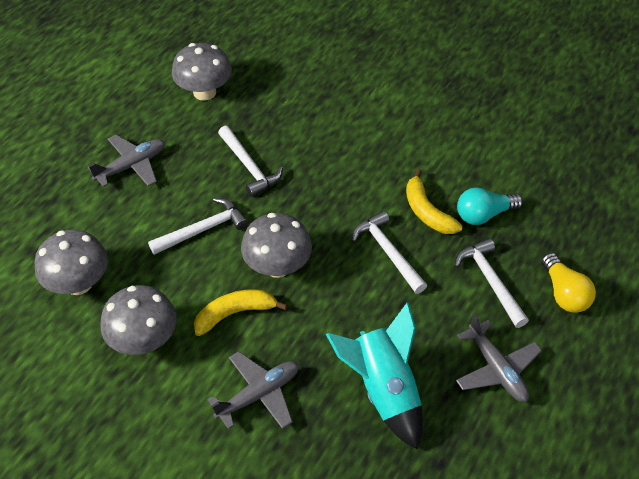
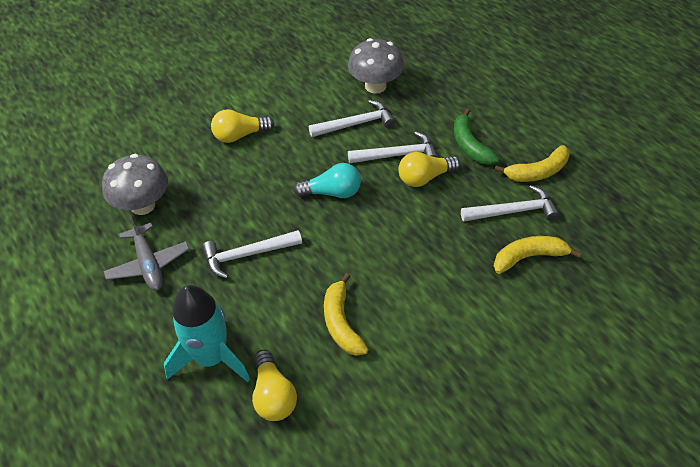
green banana: 0 -> 1
grey mushroom: 4 -> 2
grey plane: 3 -> 1
yellow banana: 2 -> 3
yellow light bulb: 1 -> 3

